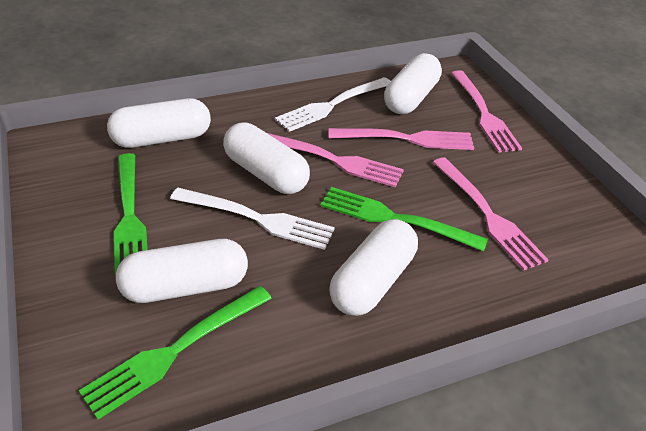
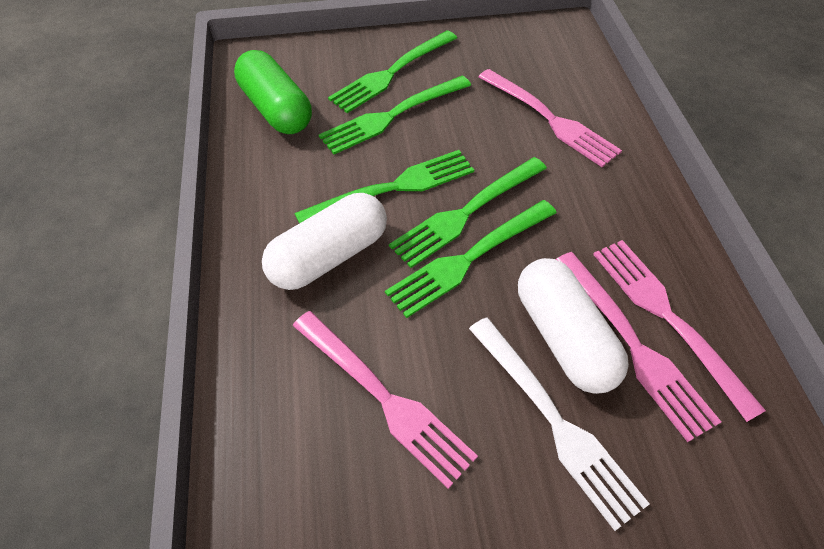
green capsule: 0 -> 1
green fork: 3 -> 5
white capsule: 5 -> 2
white fork: 2 -> 1

